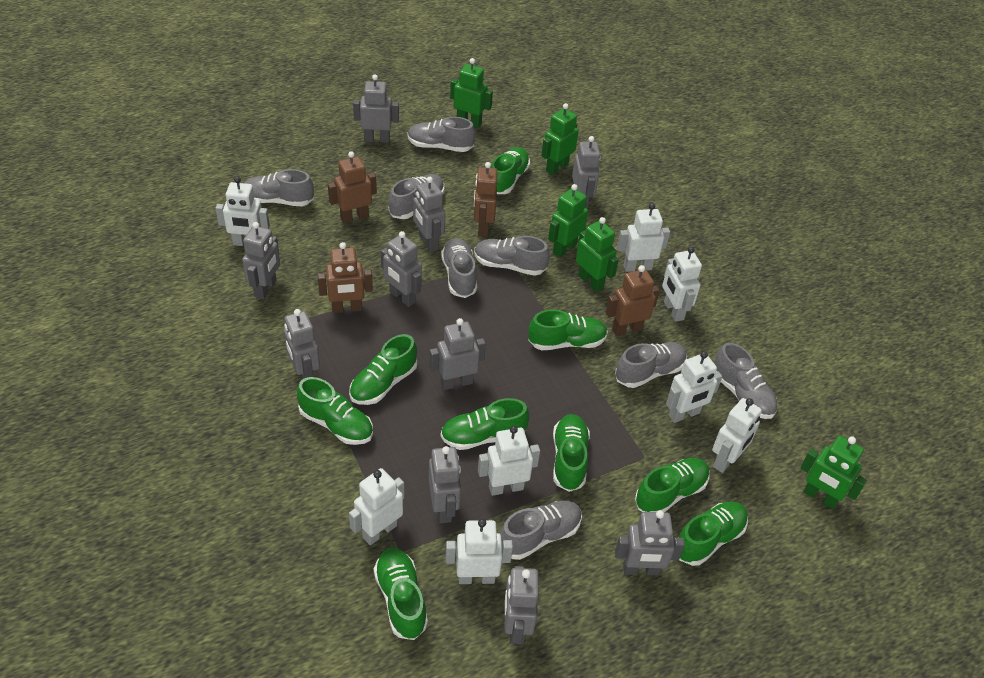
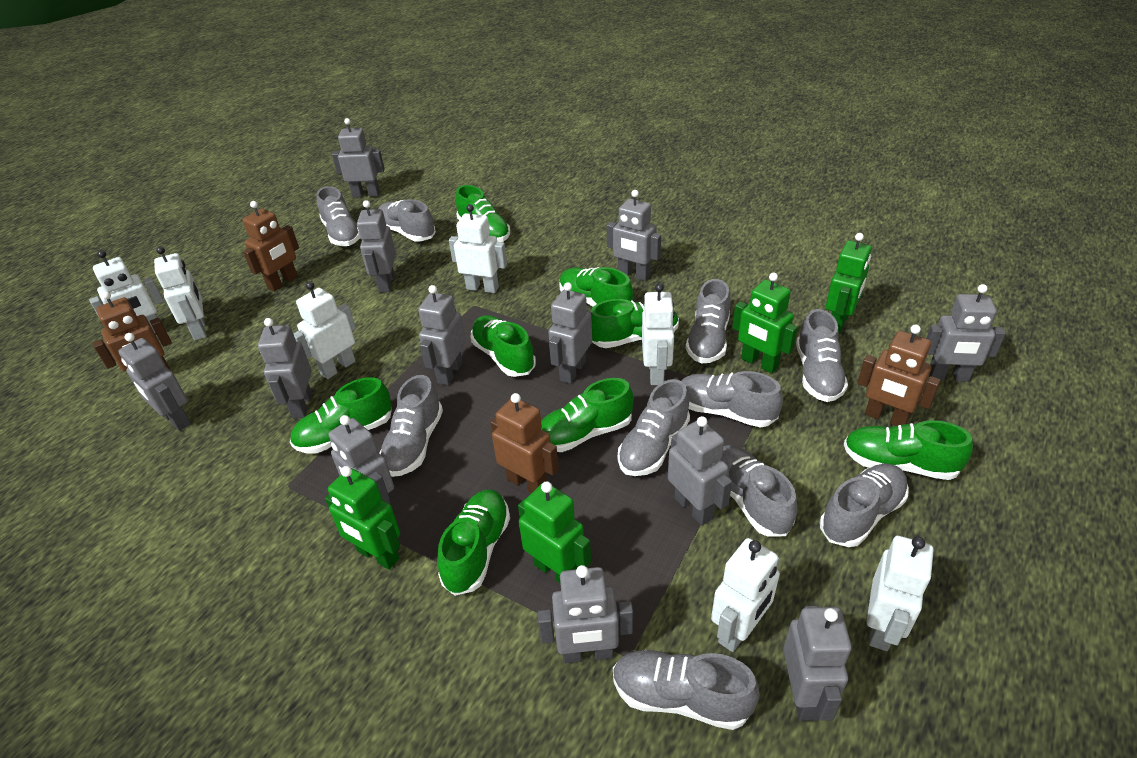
green robot: 5 -> 4
green shoe: 9 -> 8
grey robot: 10 -> 12
grey shoe: 8 -> 10
white robot: 8 -> 7

